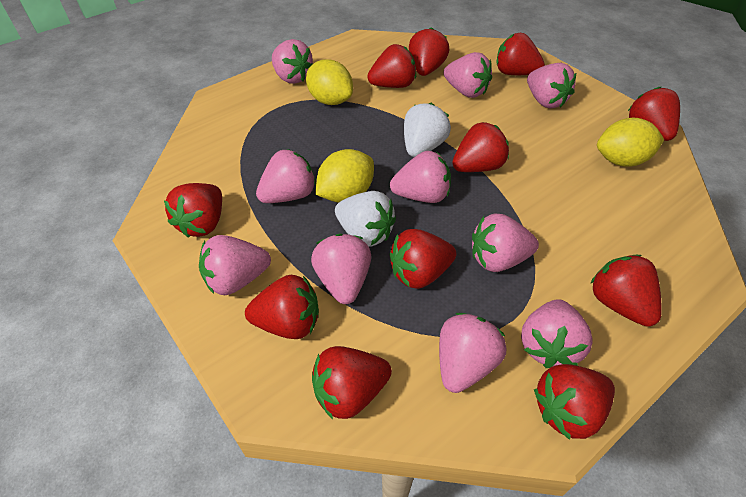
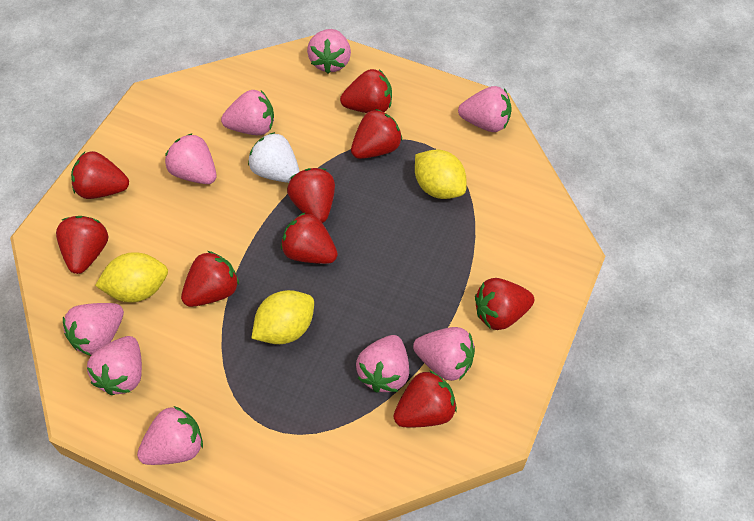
pink strawberry: 10 -> 9
red strawberry: 11 -> 9
white strawberry: 2 -> 1

